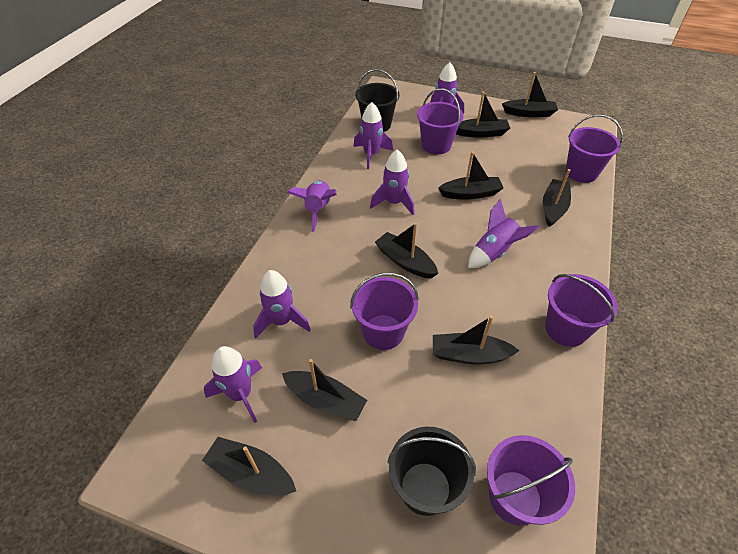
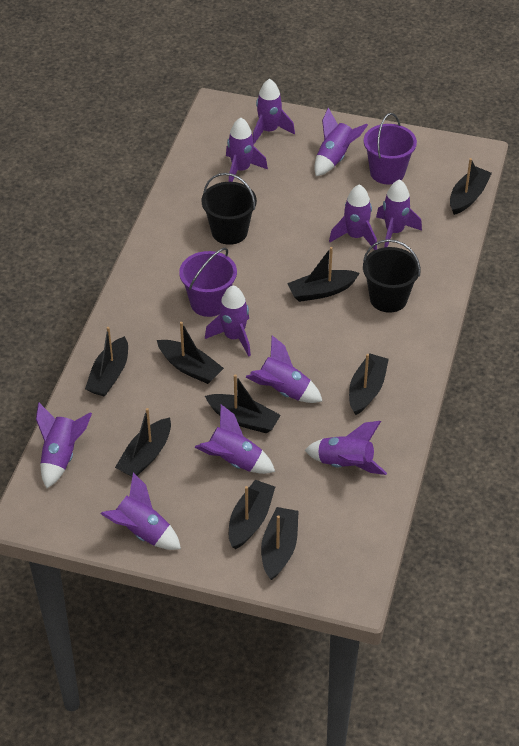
black boat: 8 -> 9
purple bucket: 5 -> 2
purple rocket: 7 -> 11

